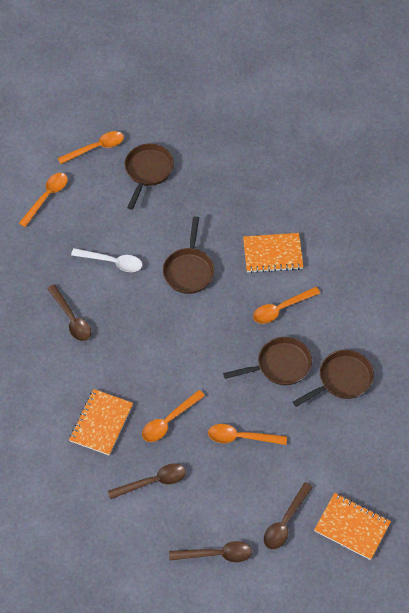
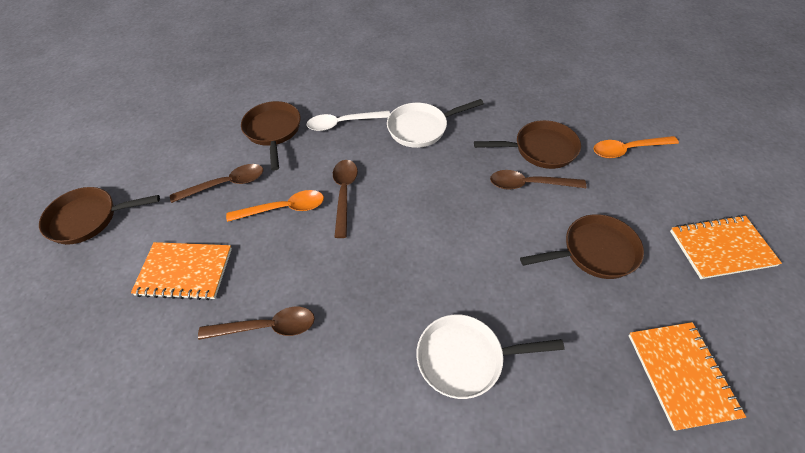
orange spoon: 5 -> 2
white pan: 0 -> 2

